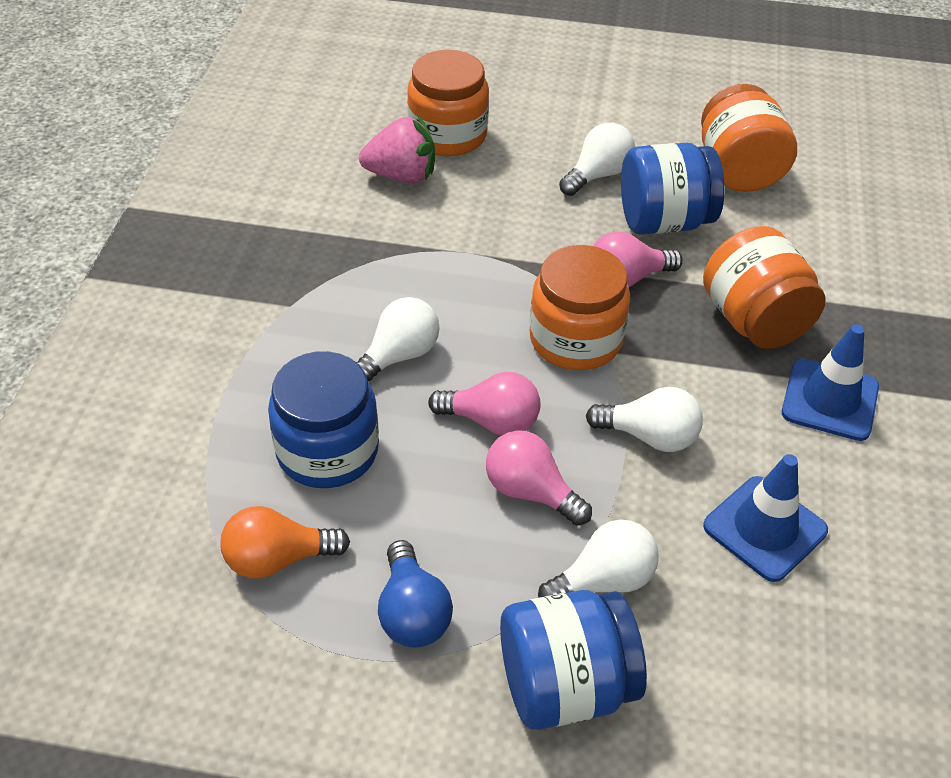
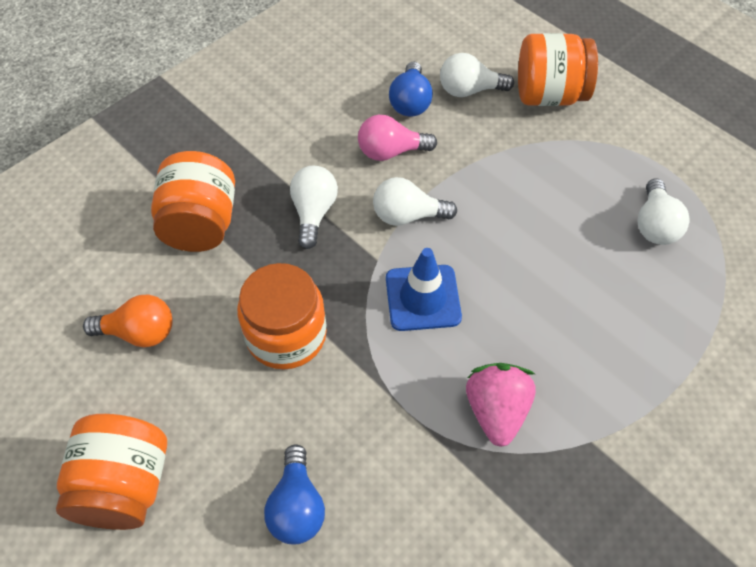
blue jar: 3 -> 0
blue light bulb: 1 -> 2
blue traffic cone: 2 -> 1
pink light bulb: 3 -> 1

